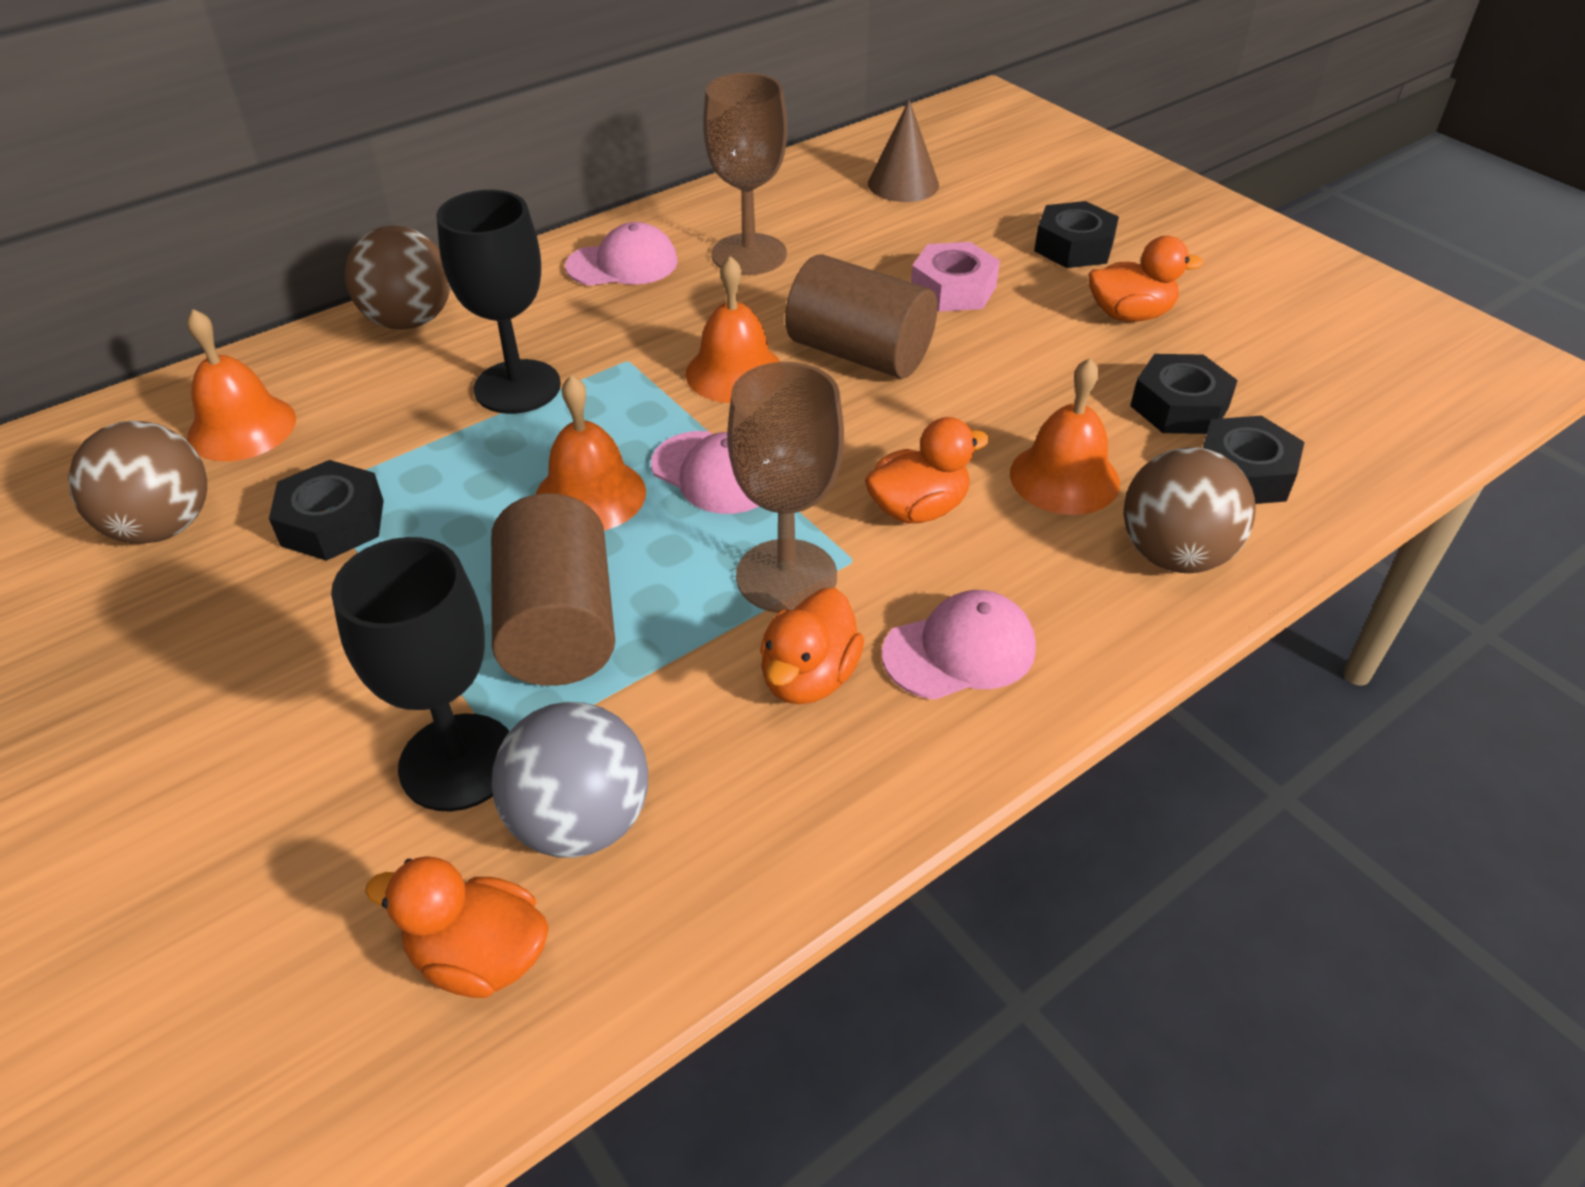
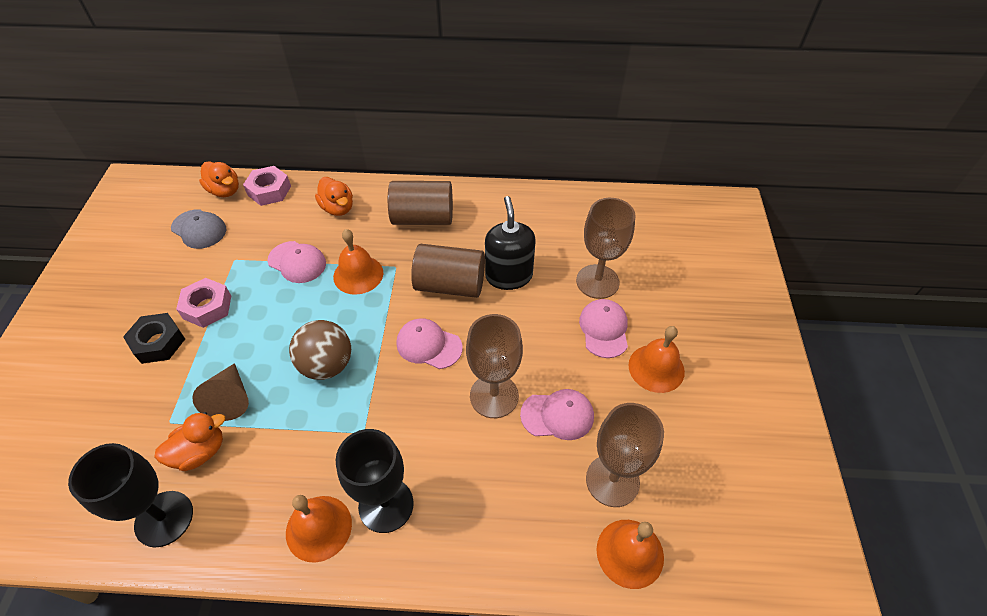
black nut: 4 -> 1
black soap dispenser: 0 -> 1
brown ball: 3 -> 1
brown goblet: 2 -> 3
grey ball: 1 -> 0
grey cap: 0 -> 1
orange duck: 4 -> 3
pink cap: 3 -> 4
pink nut: 1 -> 2

